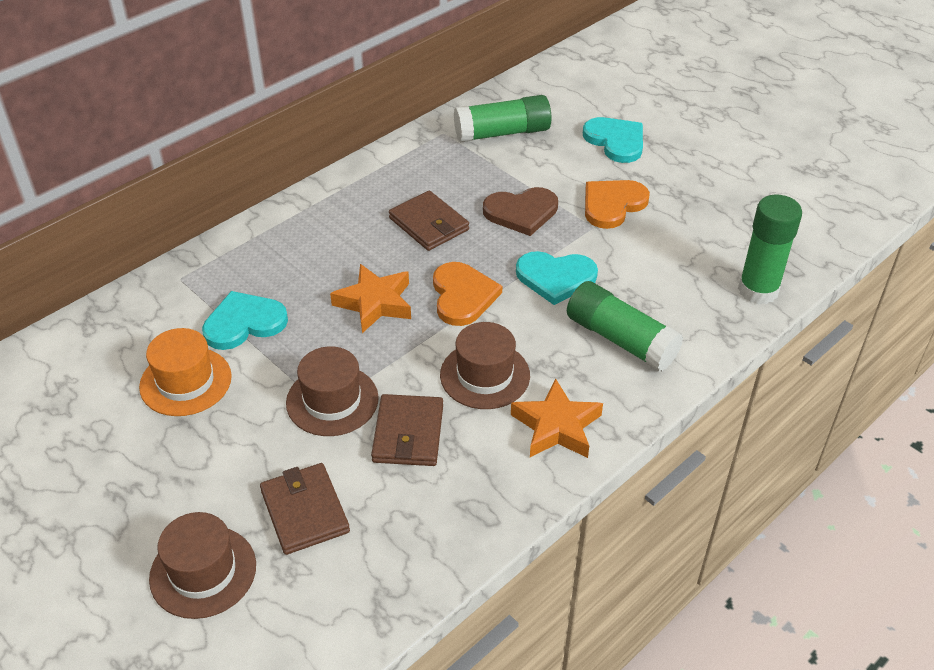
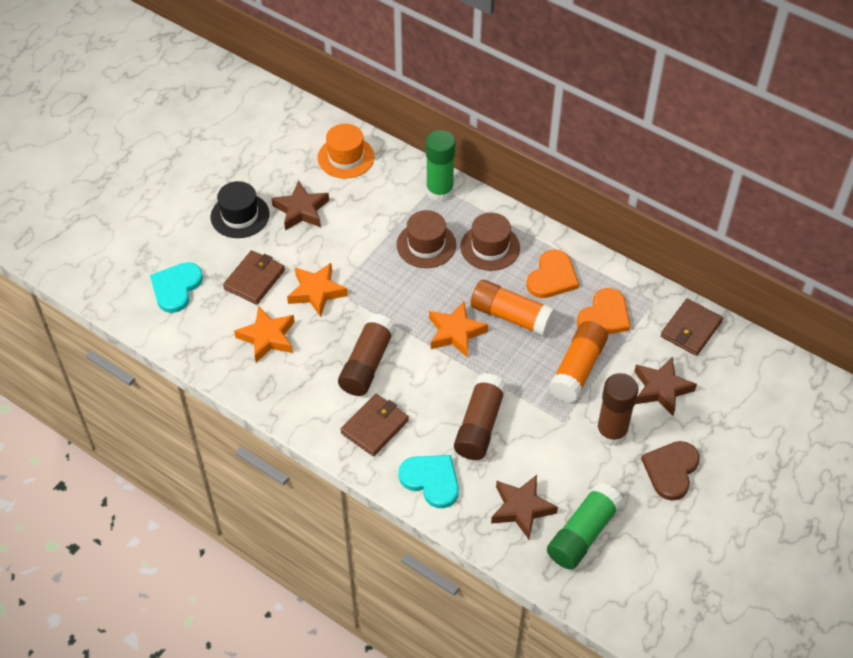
black hat: 0 -> 1
brown glue stick: 0 -> 3
brown hat: 3 -> 2
brown star: 0 -> 3
green glue stick: 3 -> 2
orange glue stick: 0 -> 2
orange star: 2 -> 3
turquoise heart: 3 -> 2

